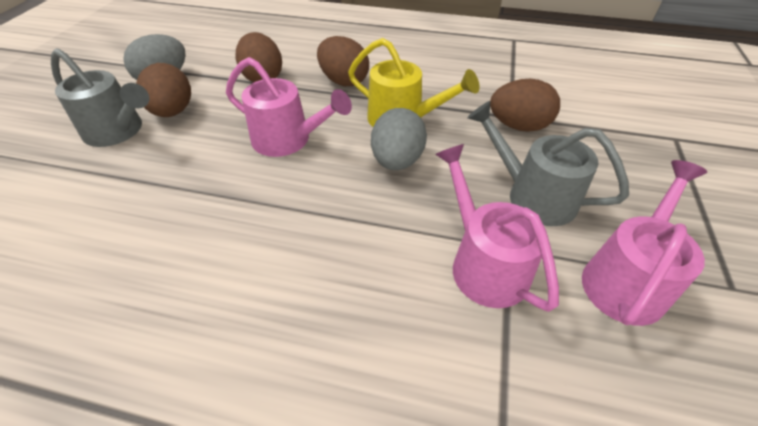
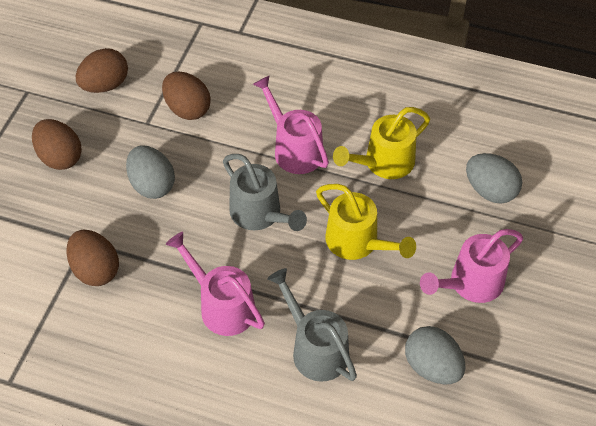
grey egg: 2 -> 3
yellow watering can: 1 -> 2

